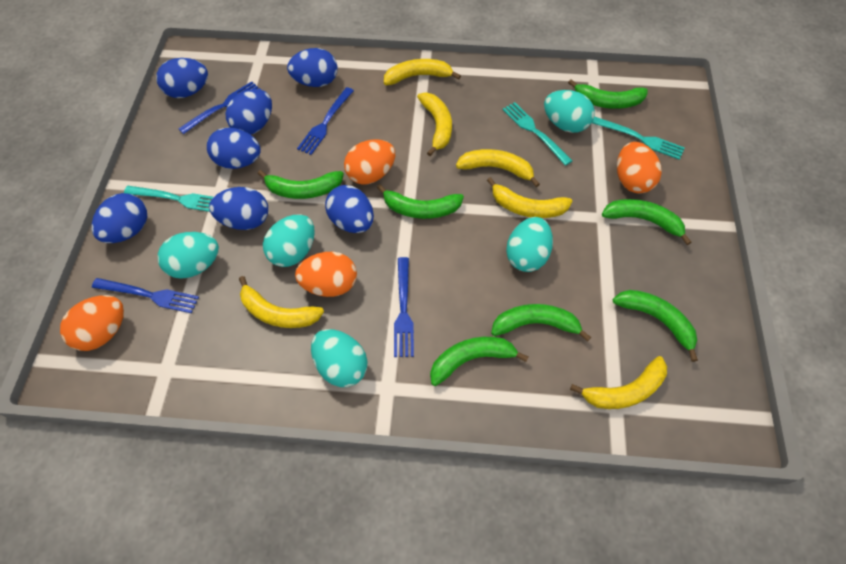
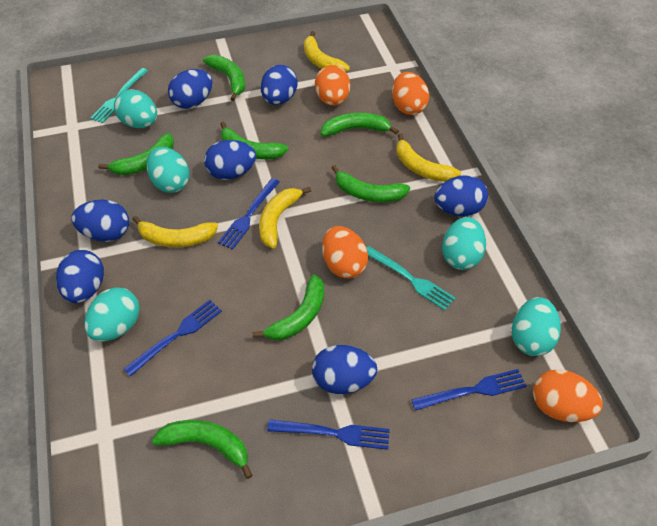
turquoise fork: 3 -> 2
yellow banana: 6 -> 4

